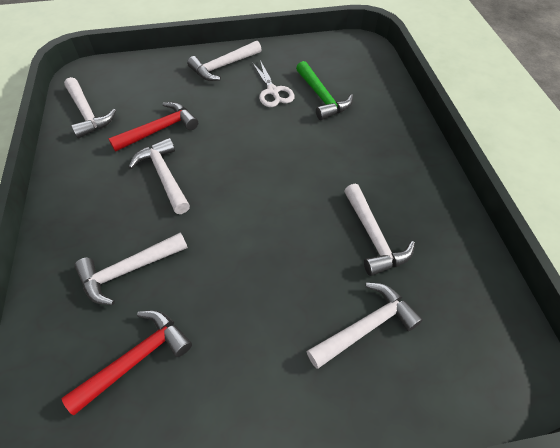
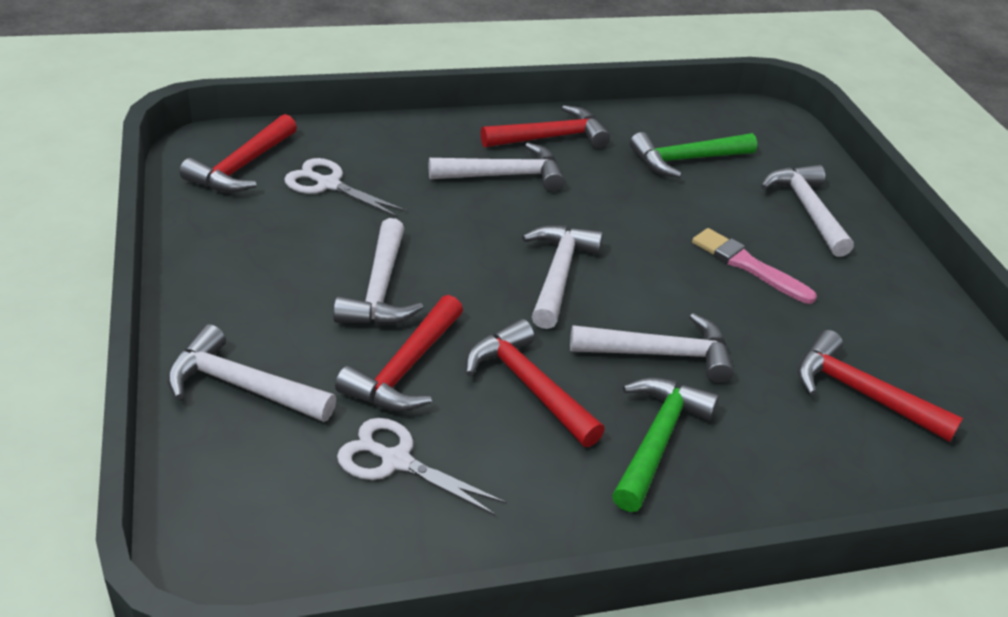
green hammer: 1 -> 2
pink brush: 0 -> 1
red hammer: 2 -> 5
white scissors: 1 -> 2

